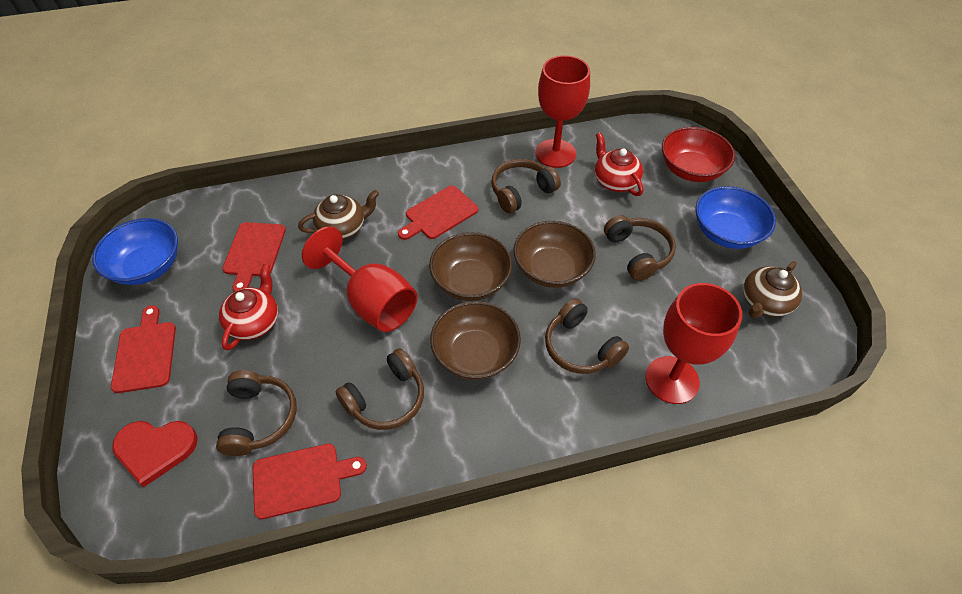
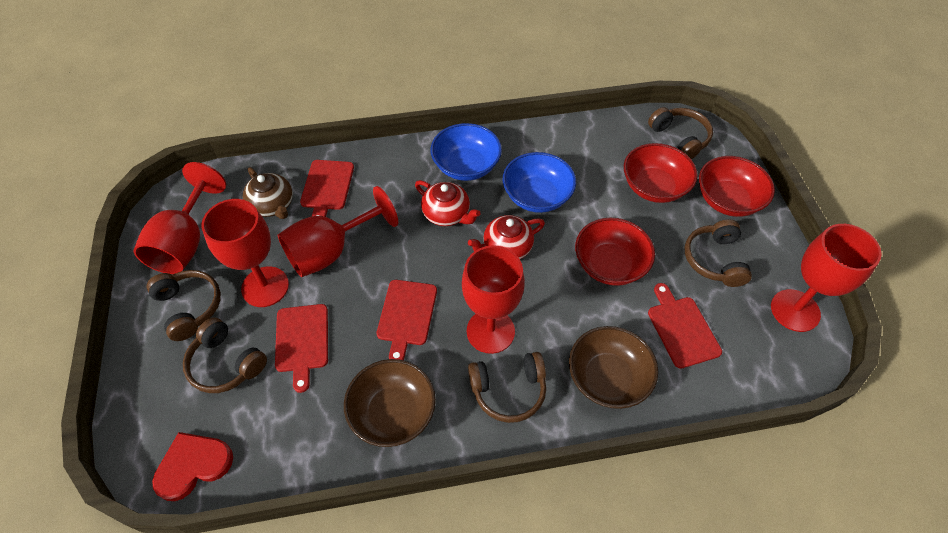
brown bowl: 3 -> 2
brown teapot: 2 -> 1
red bowl: 1 -> 3
red goblet: 3 -> 5

